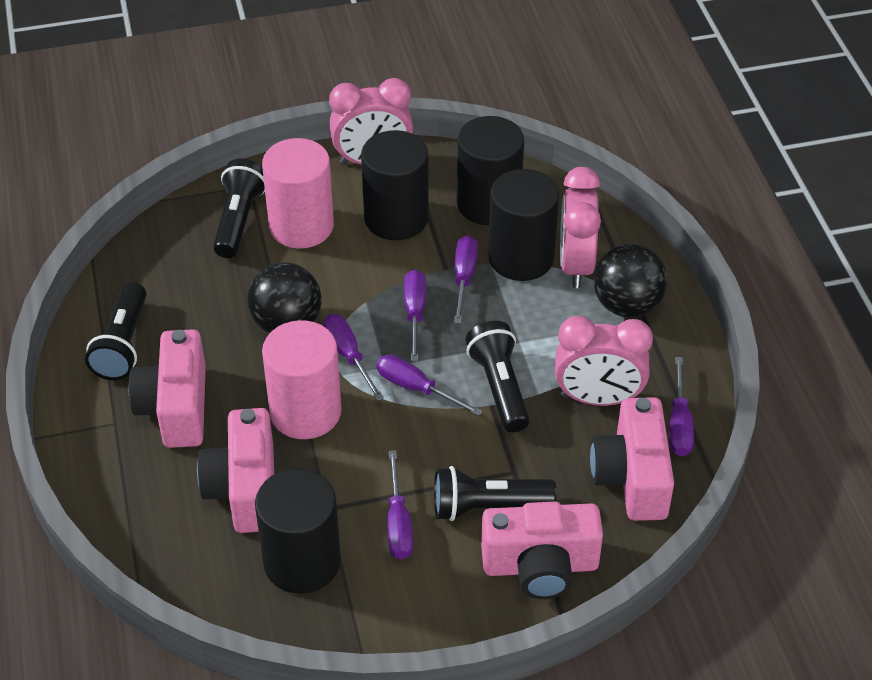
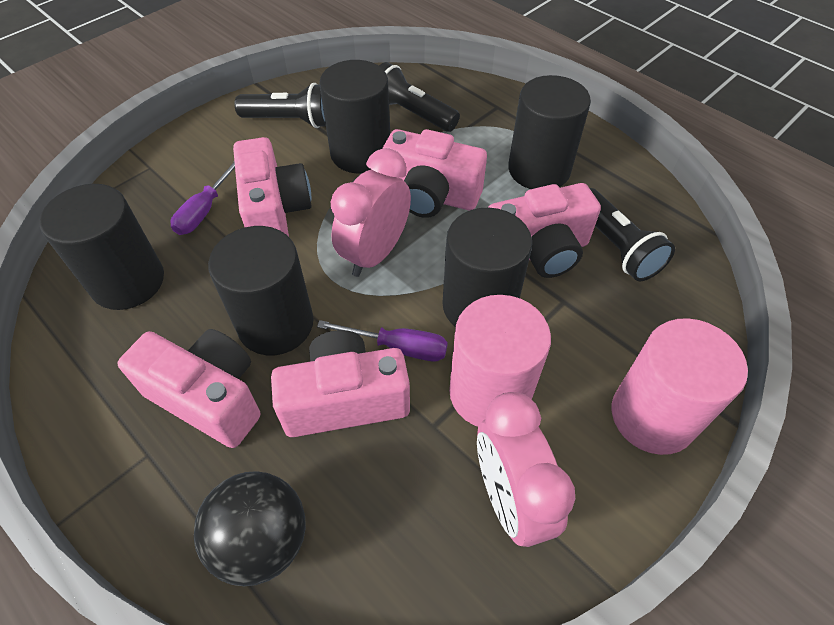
black ball: 2 -> 1
black cylinder: 4 -> 5
black flashlight: 4 -> 3
pink camera: 4 -> 5
pink clock: 3 -> 2
purple screwdriver: 6 -> 2

